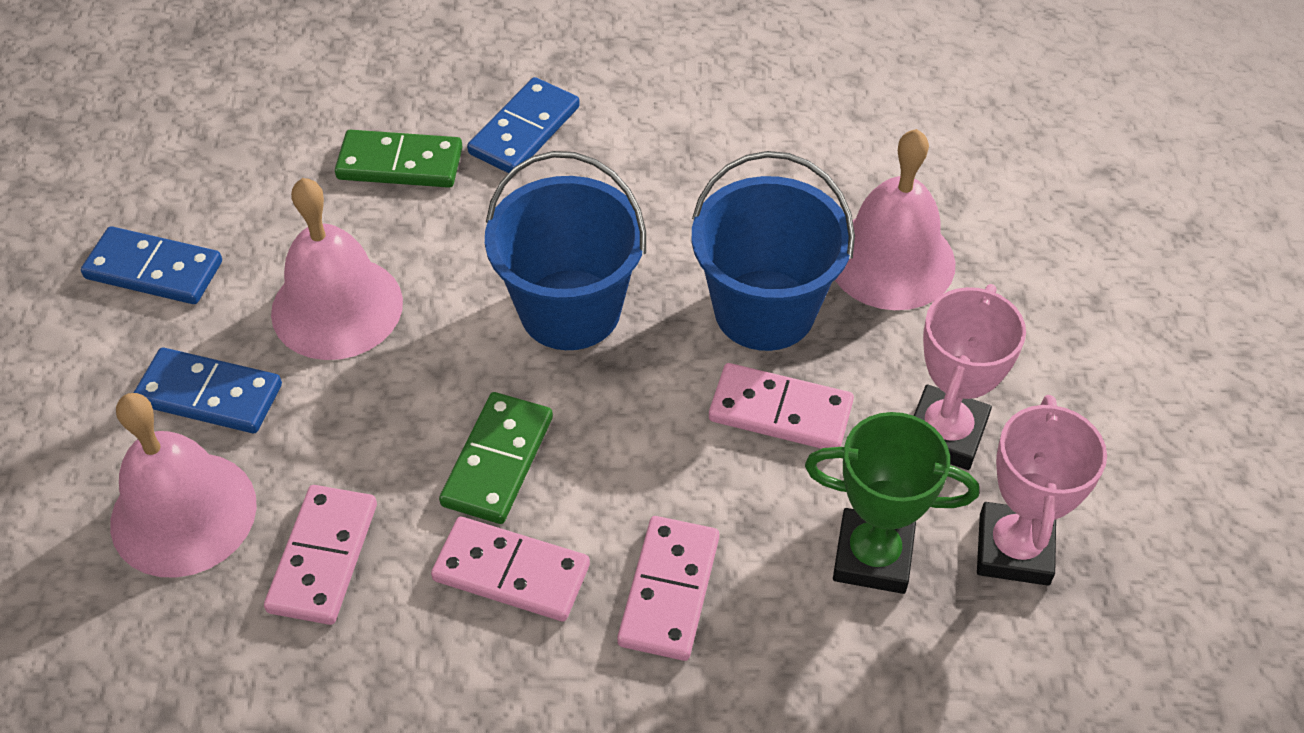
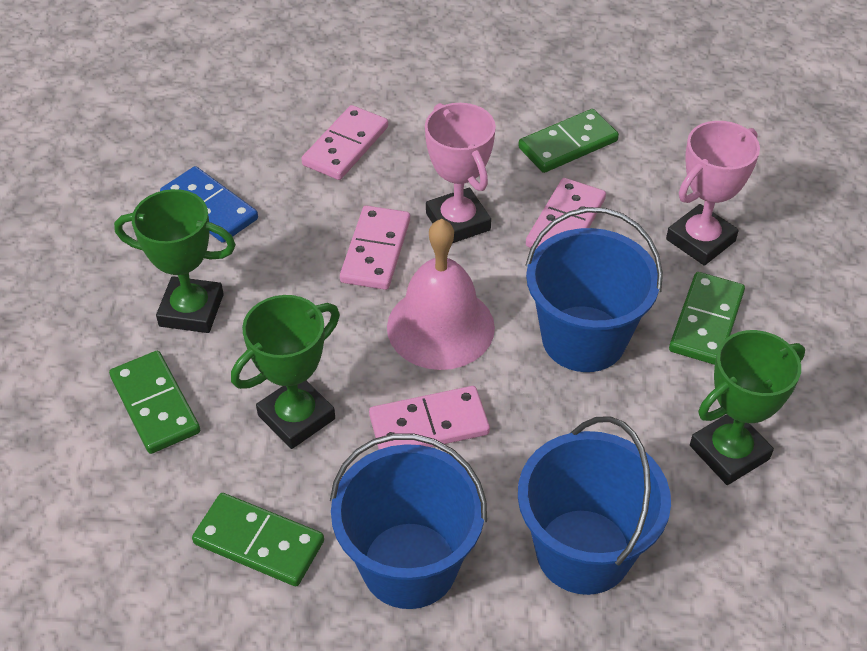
blue bucket: 2 -> 3
blue domino: 3 -> 1
green domino: 2 -> 4
green trophy: 1 -> 3
pink bell: 3 -> 1

